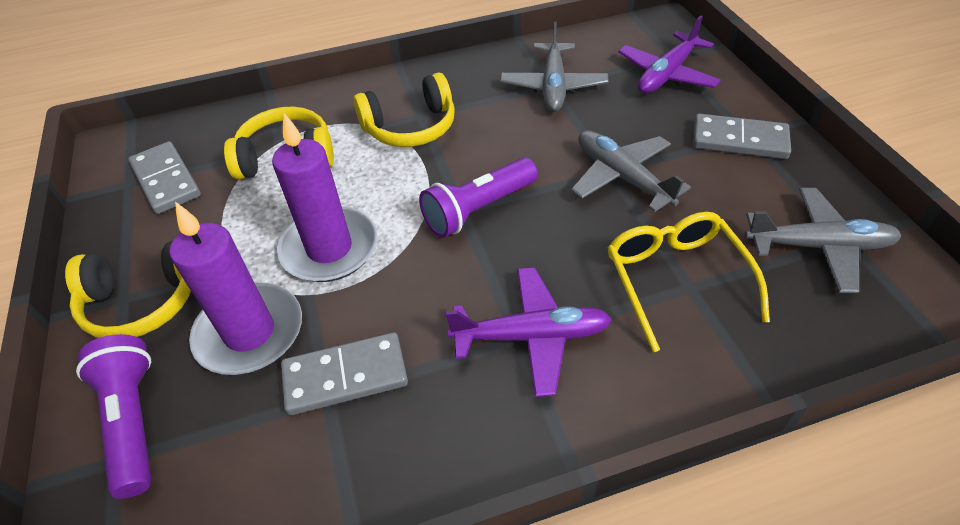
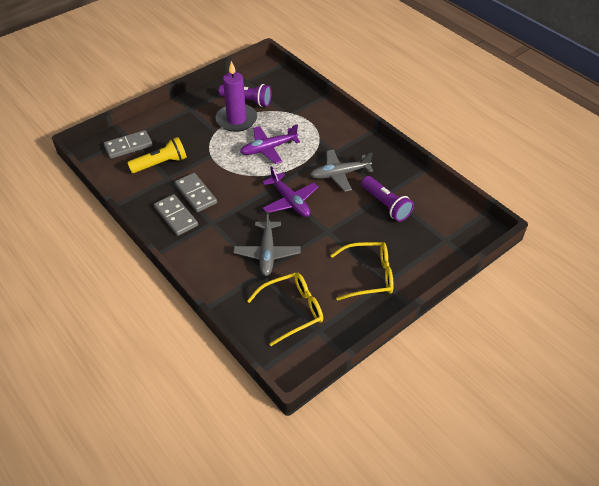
grey plane: 3 -> 2
purple candle: 2 -> 1
yellow flashlight: 0 -> 1
yellow glasses: 1 -> 2
yellow headphones: 3 -> 0

